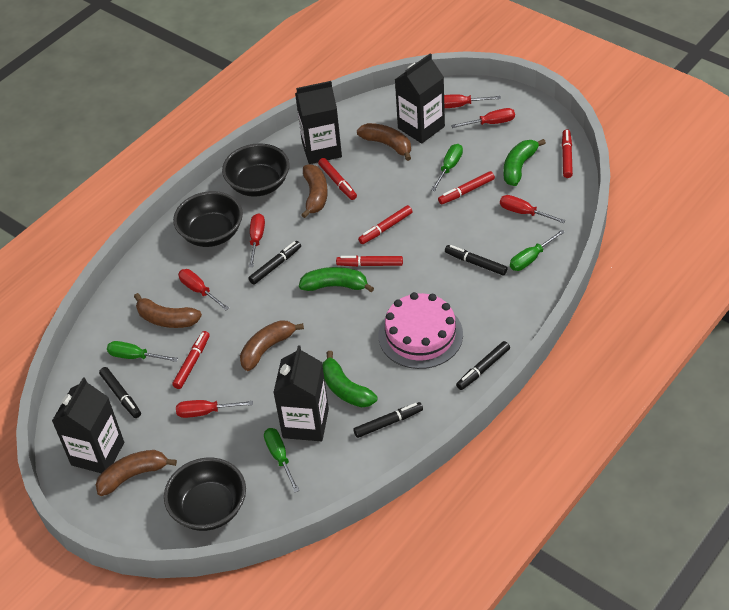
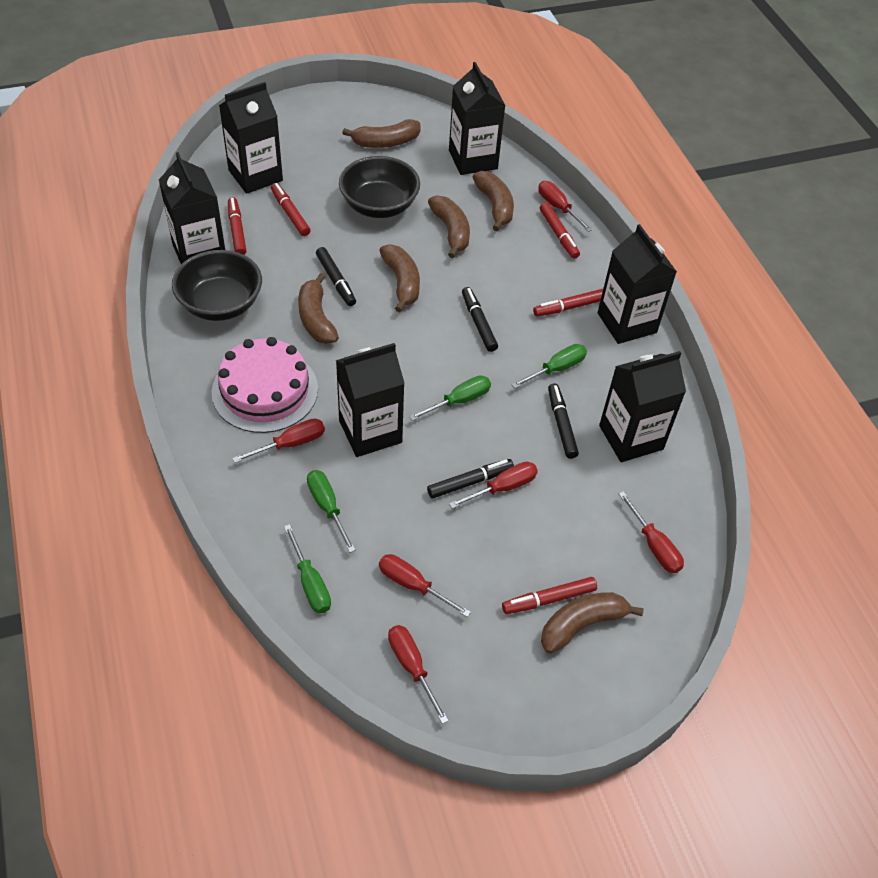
black bowl: 3 -> 2
black carton: 4 -> 6
black marker: 5 -> 4
brown banana: 5 -> 6
green banana: 3 -> 0
red marker: 6 -> 5

